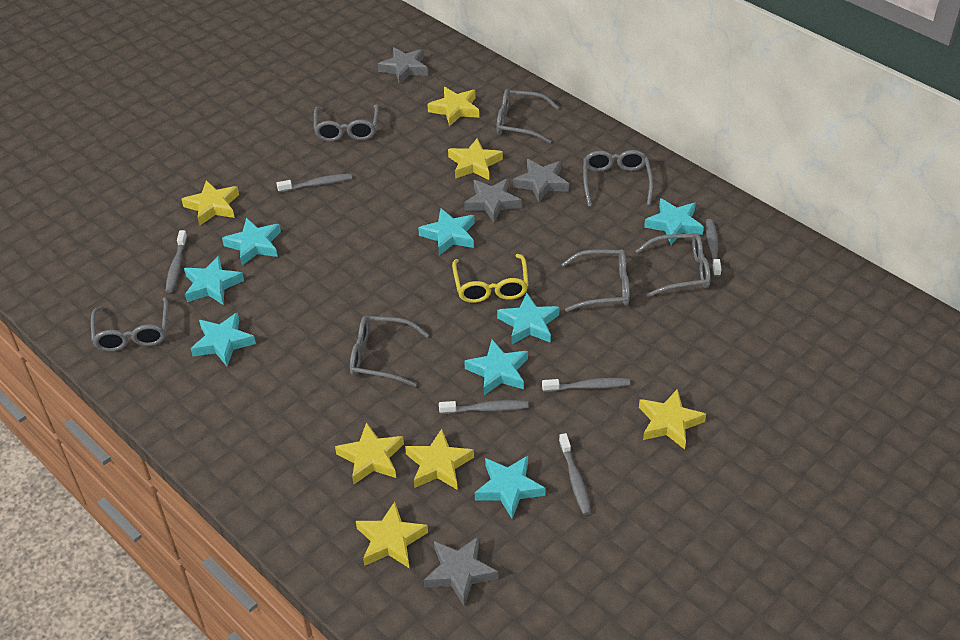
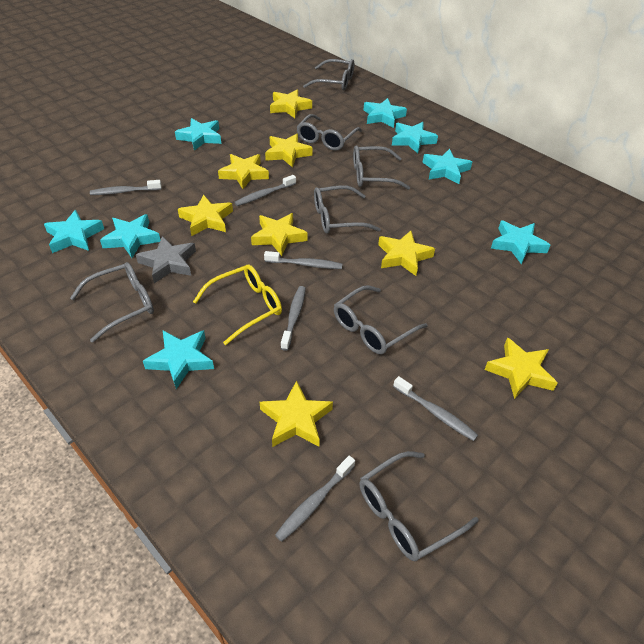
grey star: 4 -> 1
yellow star: 7 -> 8

